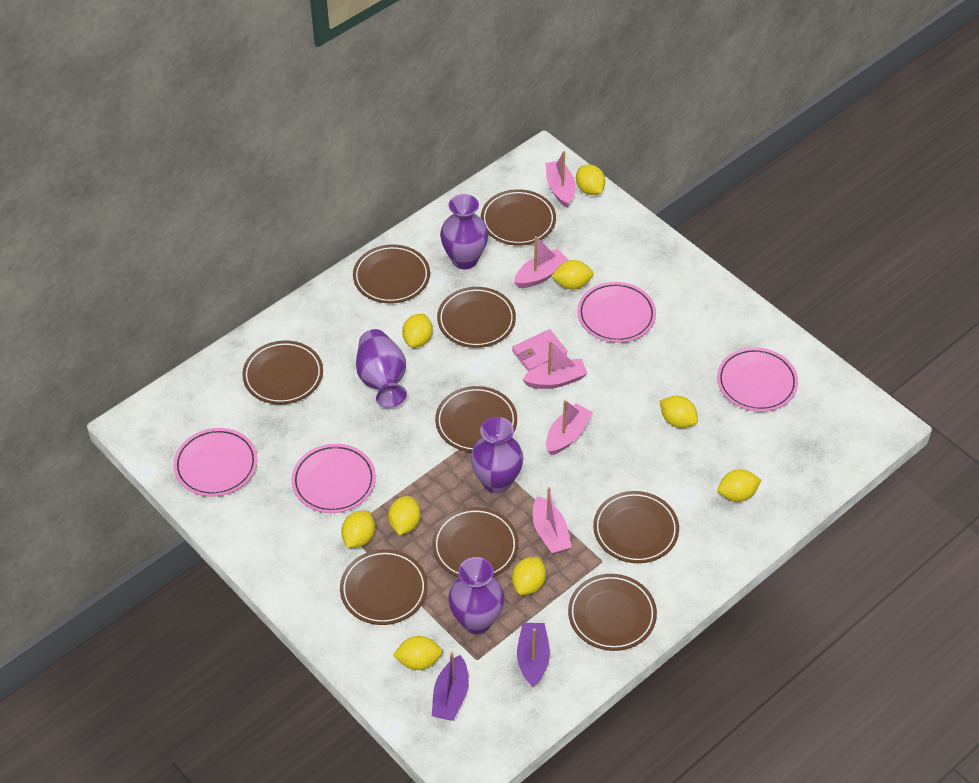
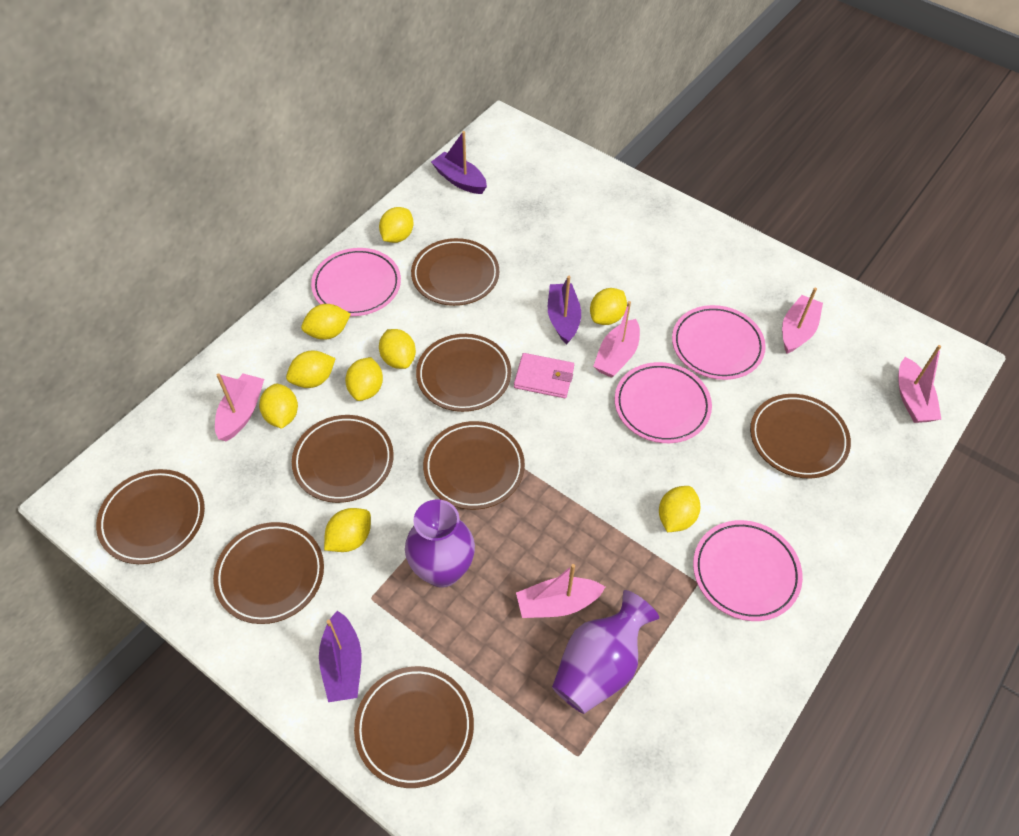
brown plate: 9 -> 8
purple boat: 2 -> 3
purple vase: 4 -> 2

